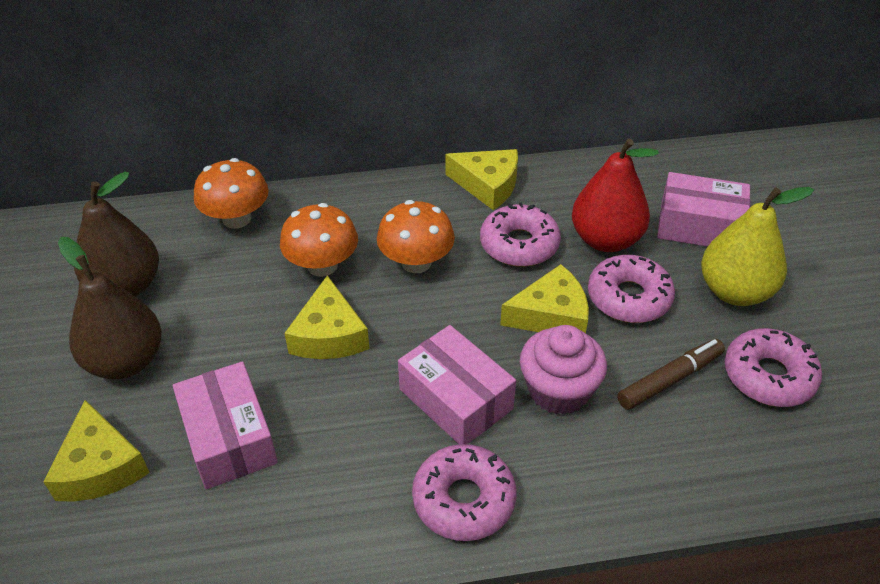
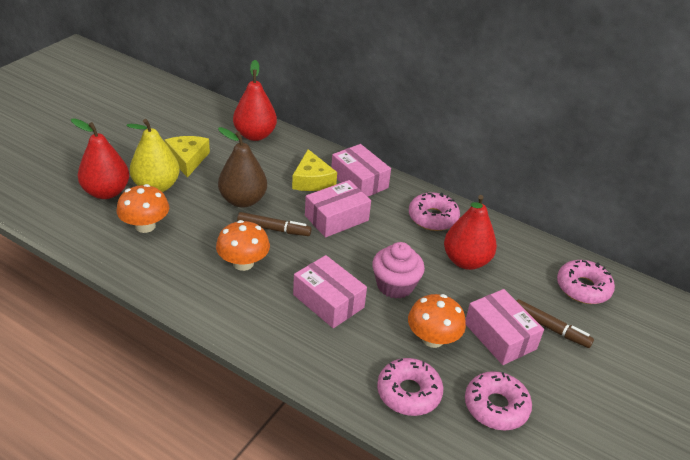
brown marker: 1 -> 2
brown pear: 2 -> 1
pink box: 3 -> 4
red pear: 1 -> 3
yellow cheese: 4 -> 2

